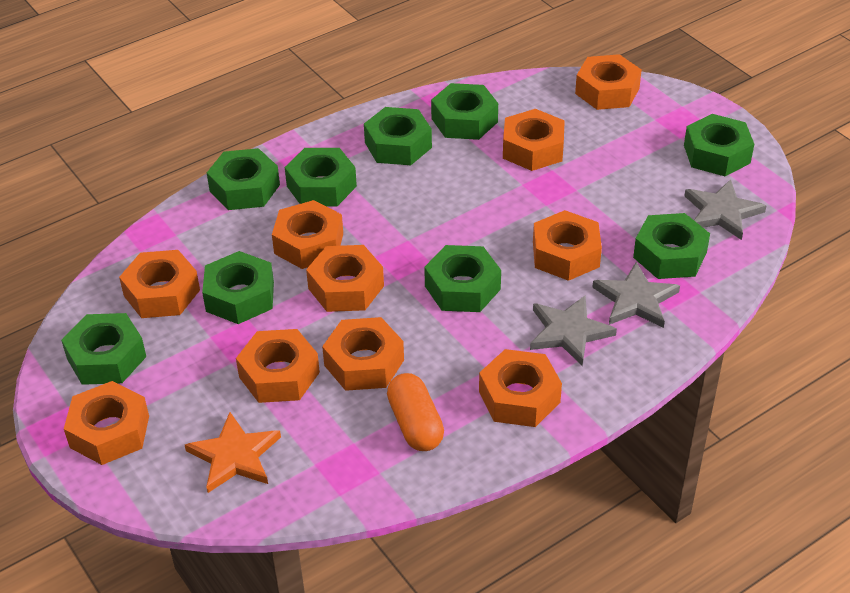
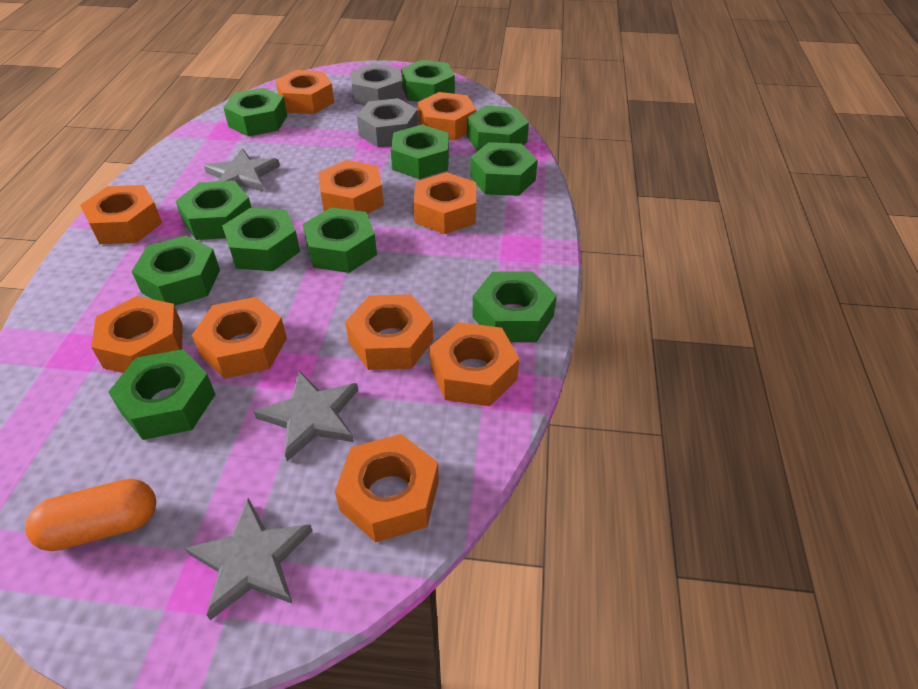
green nut: 9 -> 11
grey nut: 0 -> 2
orange star: 1 -> 0

